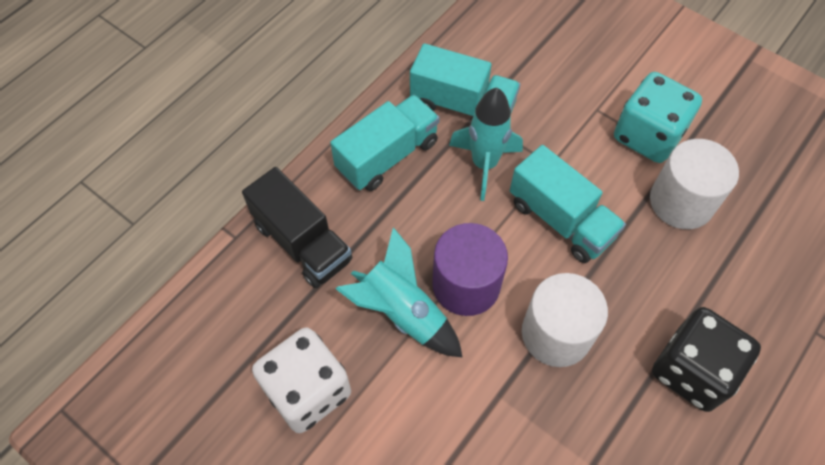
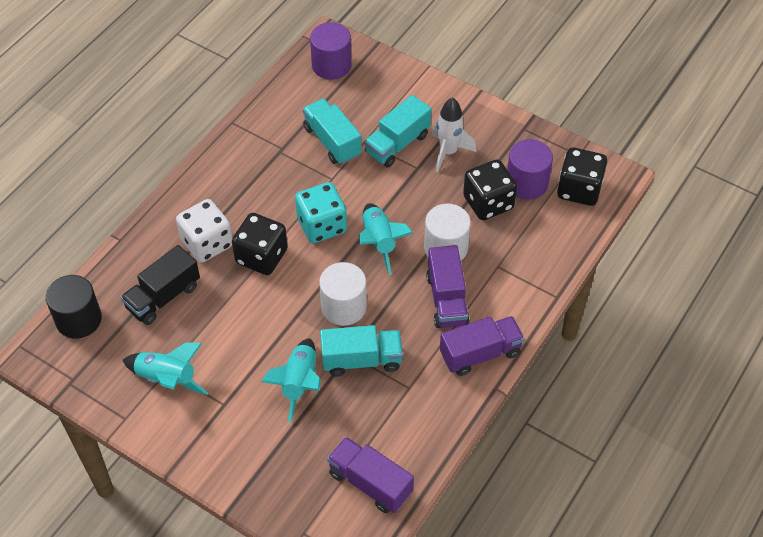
black cylinder: 0 -> 1
black dice: 1 -> 3
purple cylinder: 1 -> 2
purple truck: 0 -> 3
turquoise rocket: 2 -> 3
white rocket: 0 -> 1

